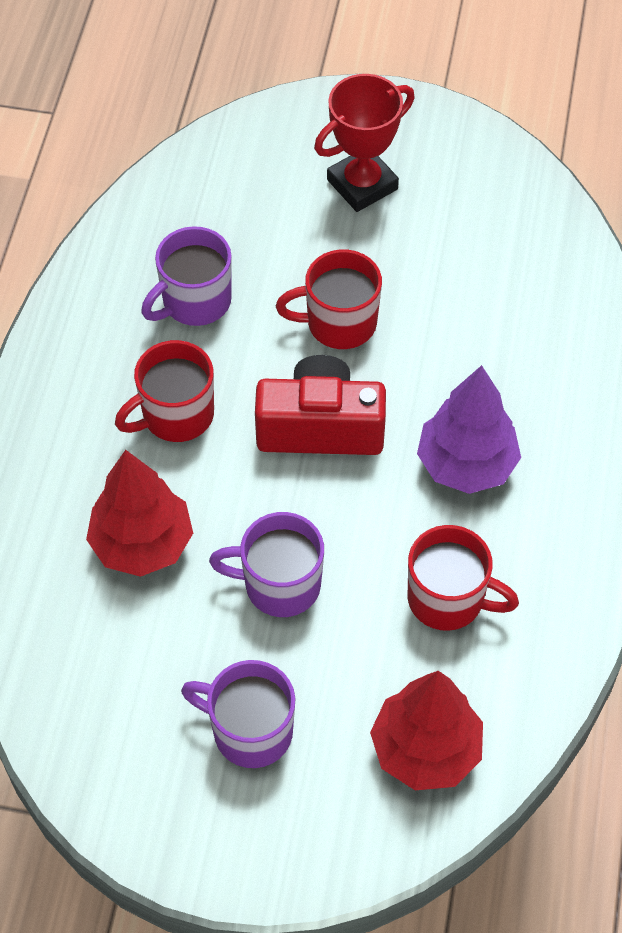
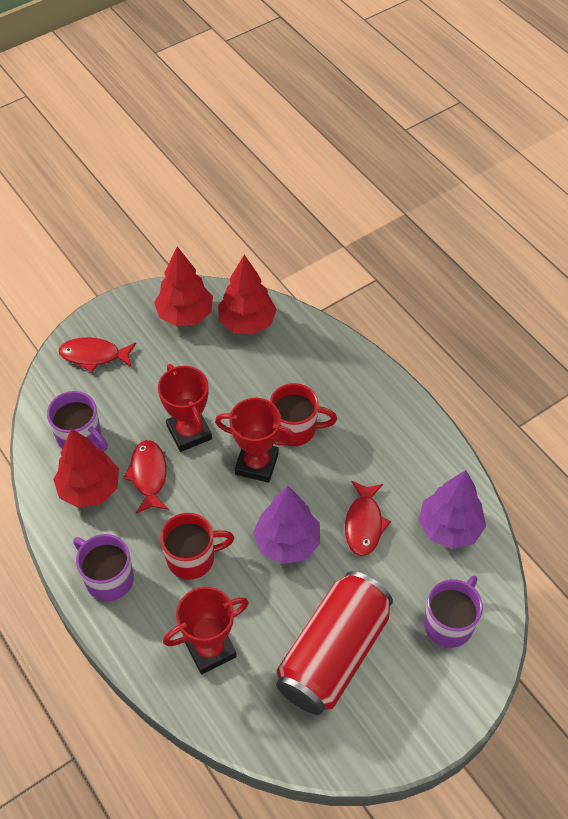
purple tree: 1 -> 2
red camera: 1 -> 0
red can: 0 -> 1
red fish: 0 -> 3
red mug: 3 -> 2
red tree: 2 -> 3
red trophy: 1 -> 3

